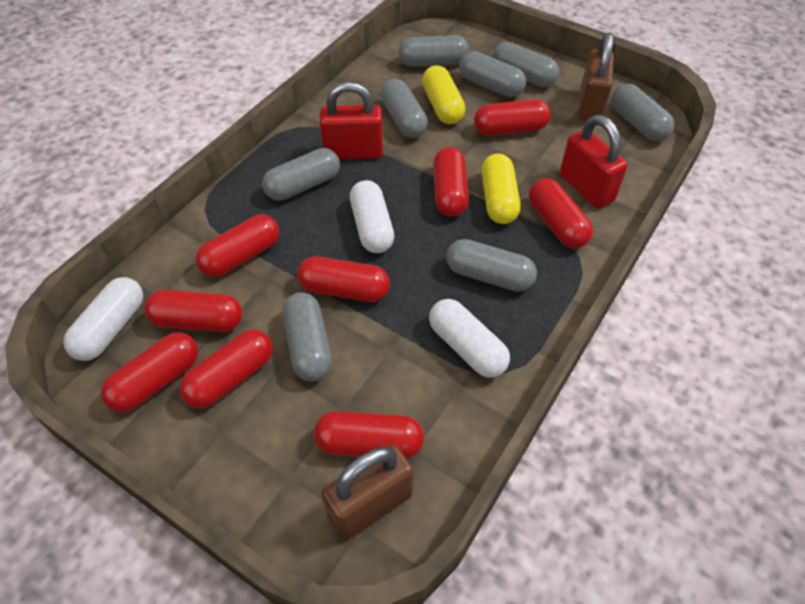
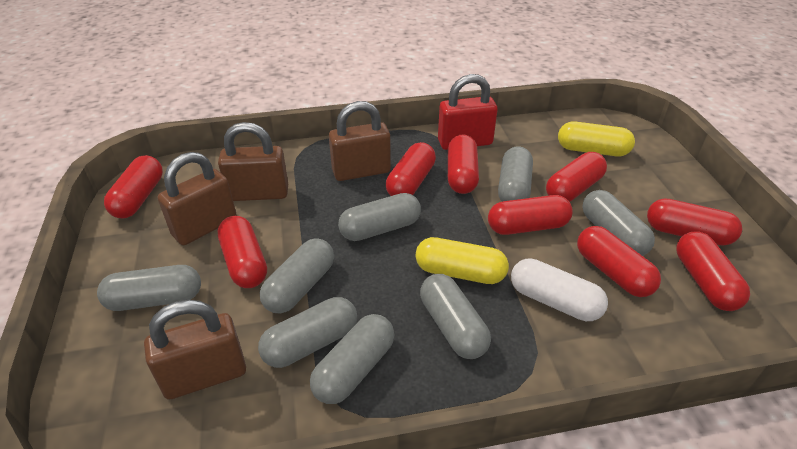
brown padlock: 2 -> 4
red padlock: 2 -> 1
white capsule: 3 -> 1

